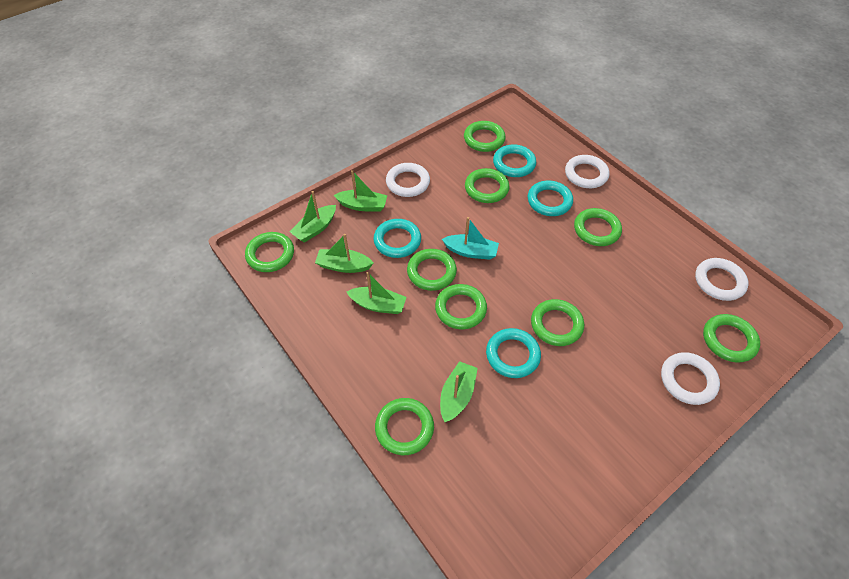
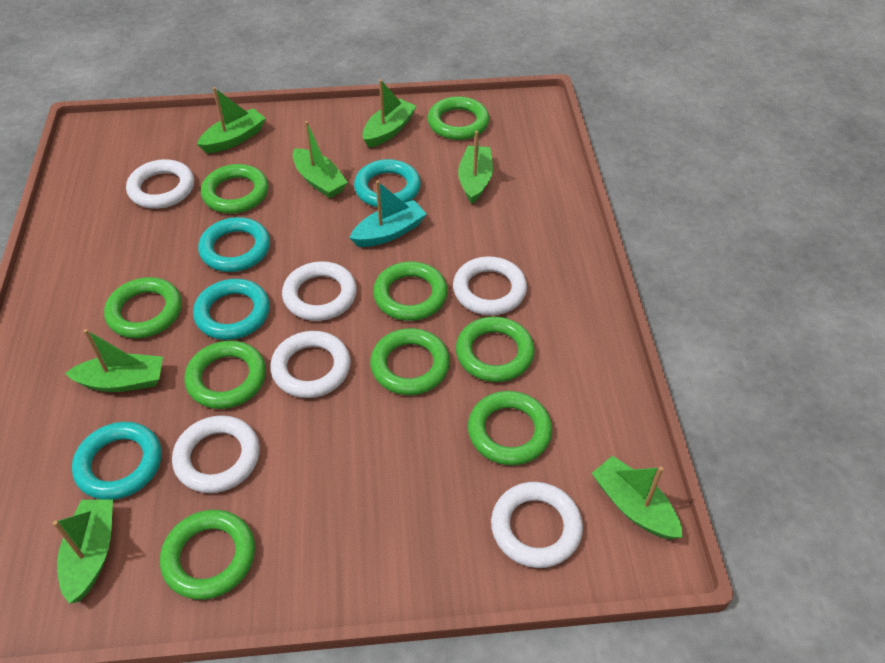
green boat: 5 -> 7
white ring: 4 -> 6

